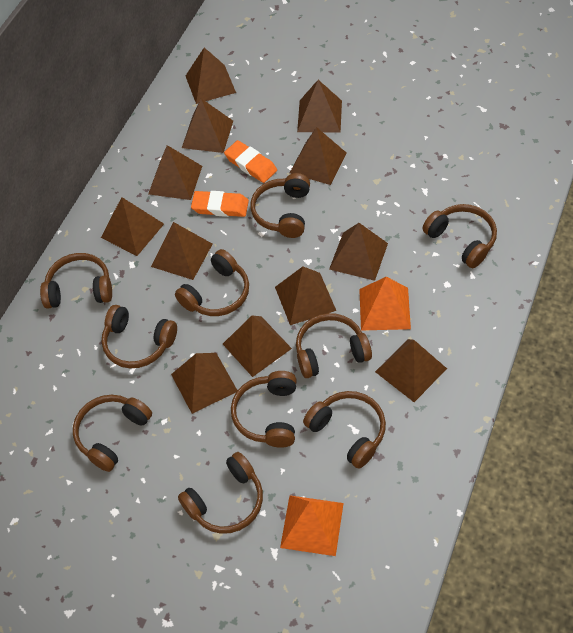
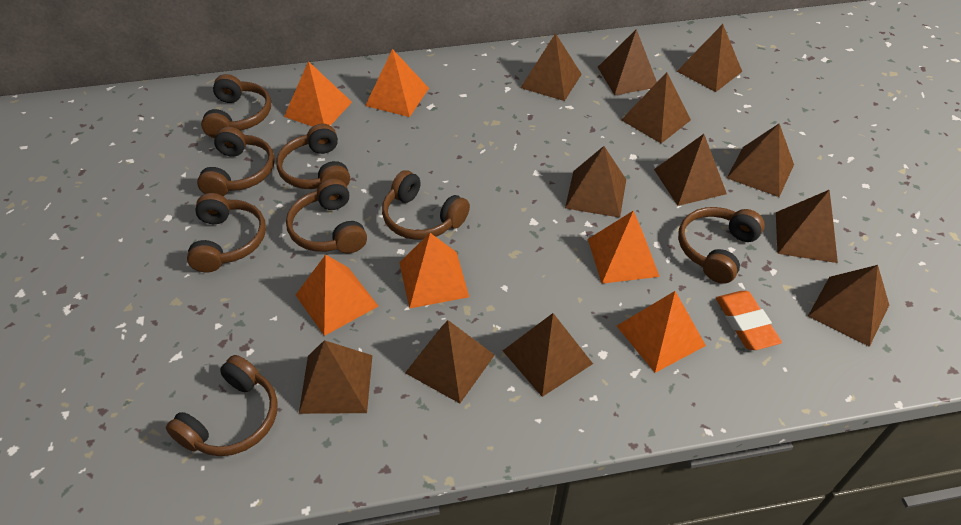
brown headphones: 10 -> 8
orange eraser: 2 -> 1
orange pyramid: 2 -> 6

